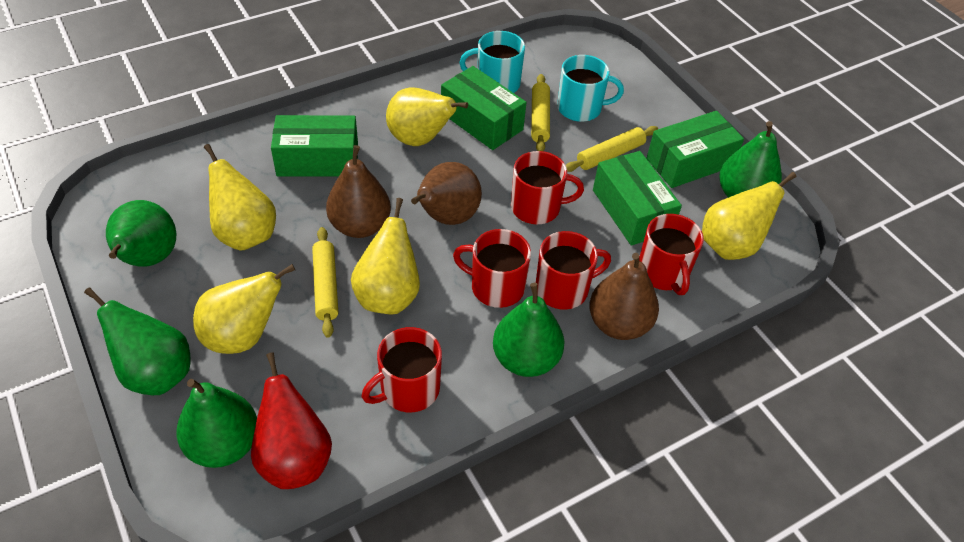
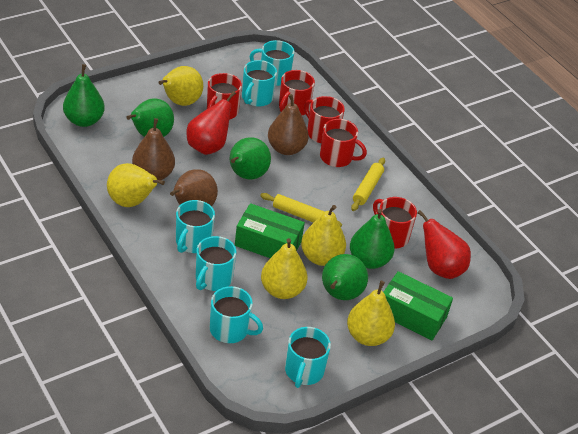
green box: 4 -> 2
red pear: 1 -> 2
turquoise mug: 2 -> 6
yellow rolling pin: 3 -> 2

